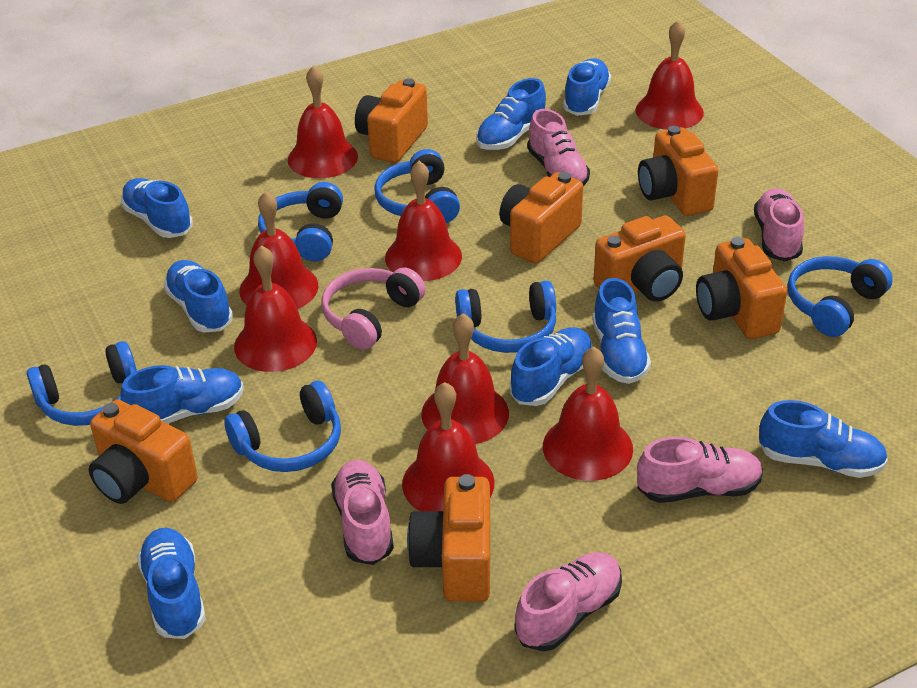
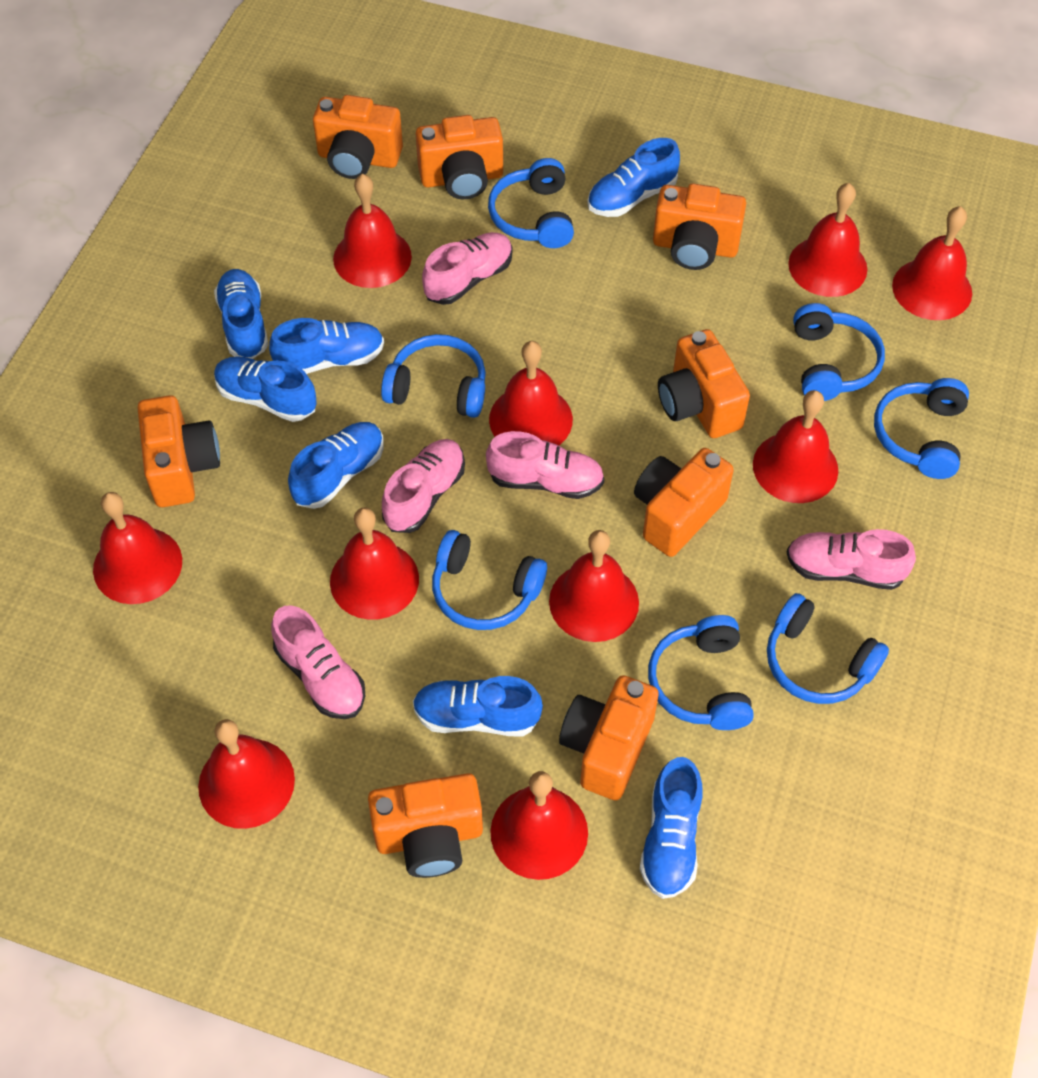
blue headphones: 6 -> 7
blue shoe: 9 -> 7
orange camera: 7 -> 8
pink headphones: 1 -> 0
red bell: 8 -> 10

